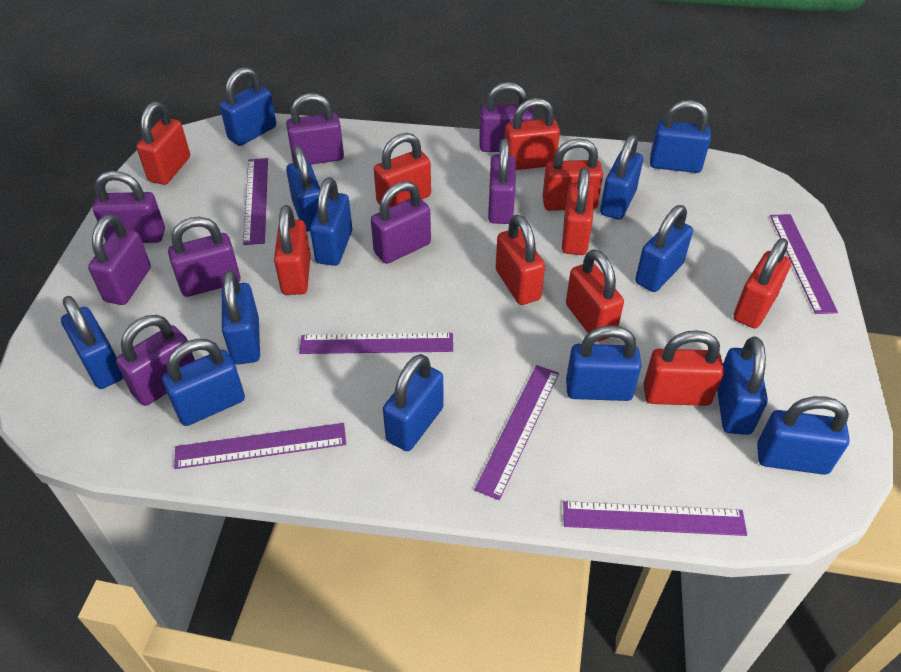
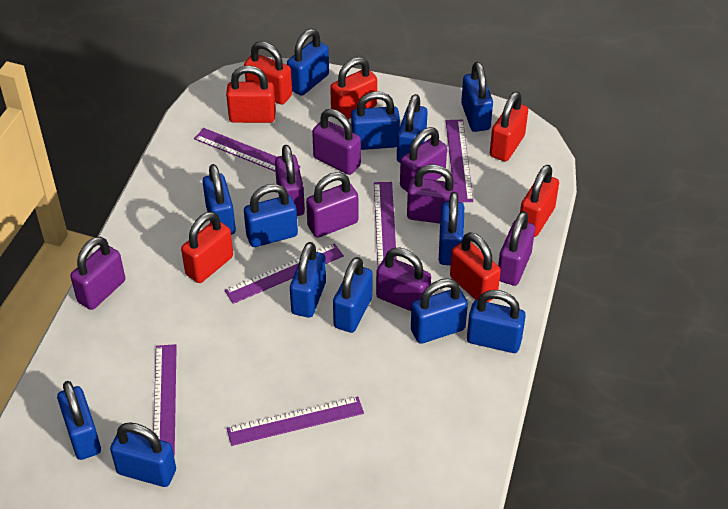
red padlock: 10 -> 7

